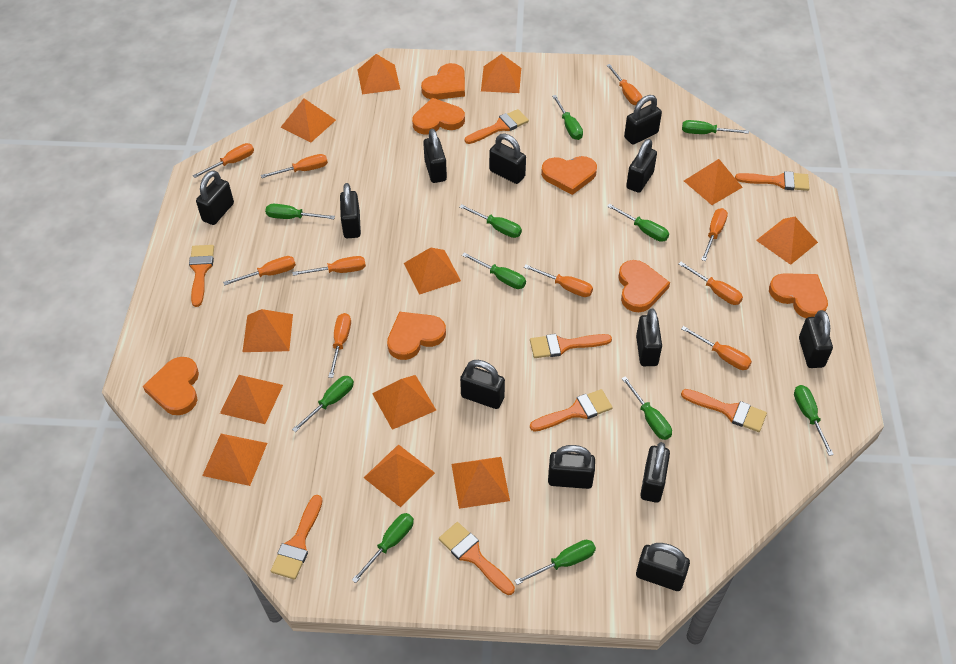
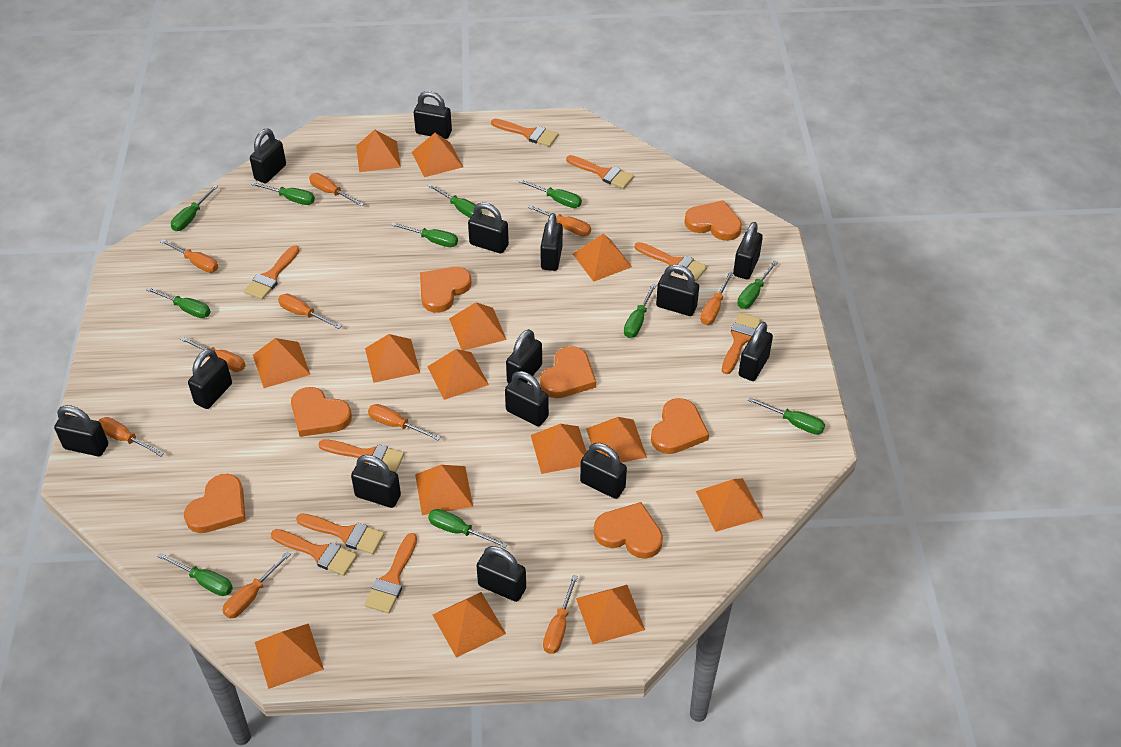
black padlock: 12 -> 14
orange brush: 8 -> 9
orange pyramid: 12 -> 14

